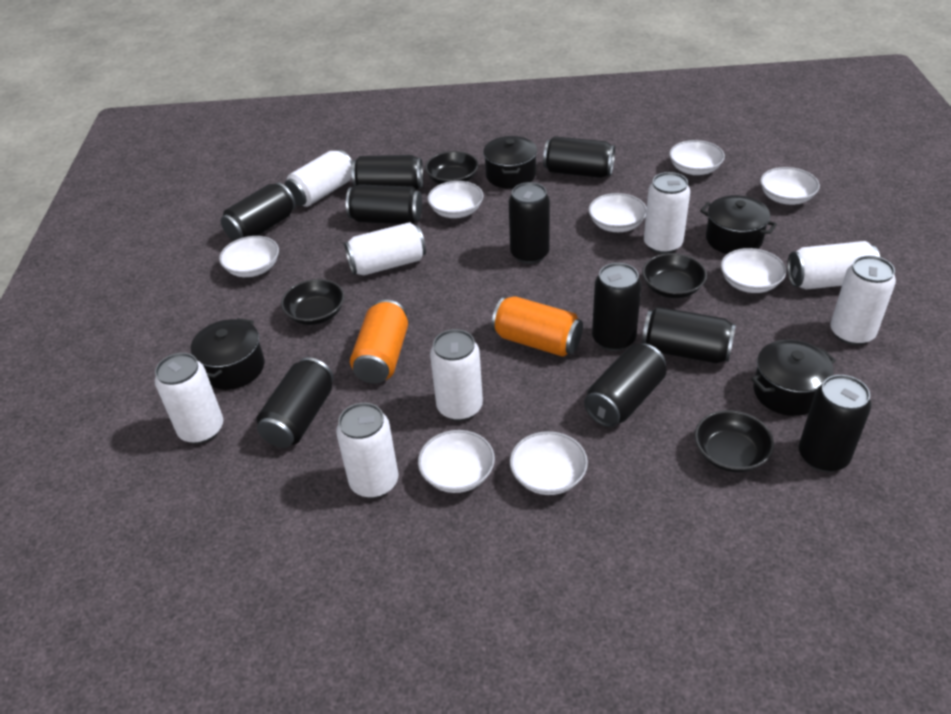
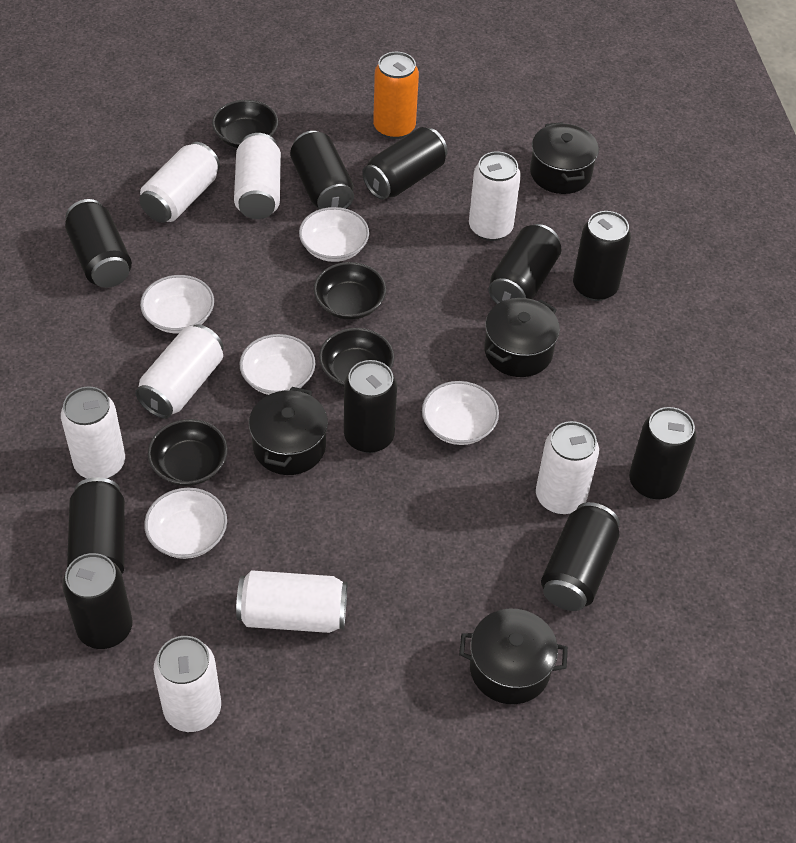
orange can: 2 -> 1
white bowl: 8 -> 5

